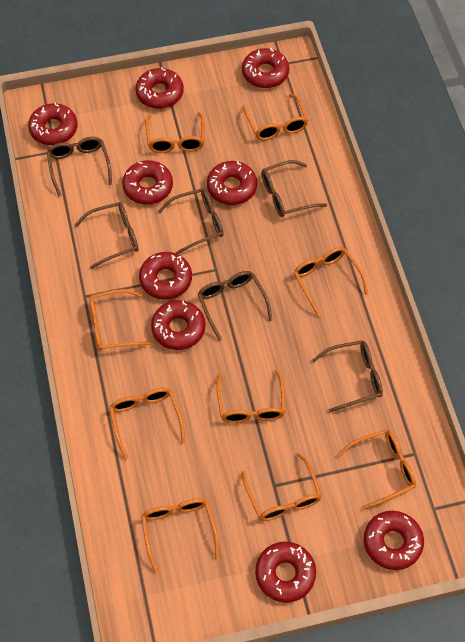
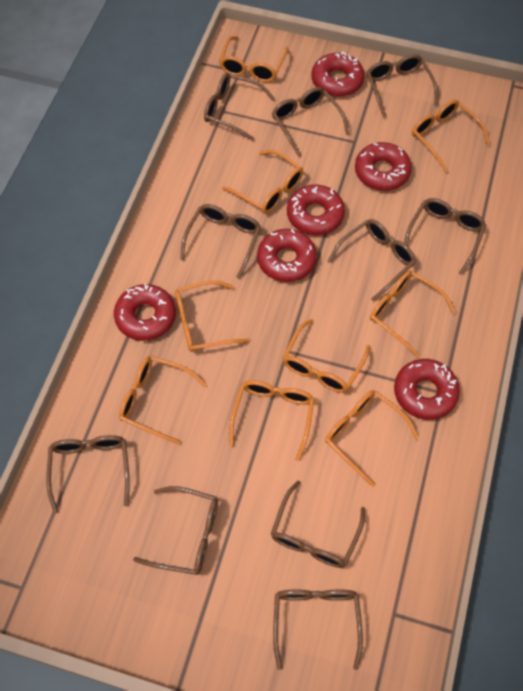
brown glasses: 6 -> 10
red donut: 9 -> 6

